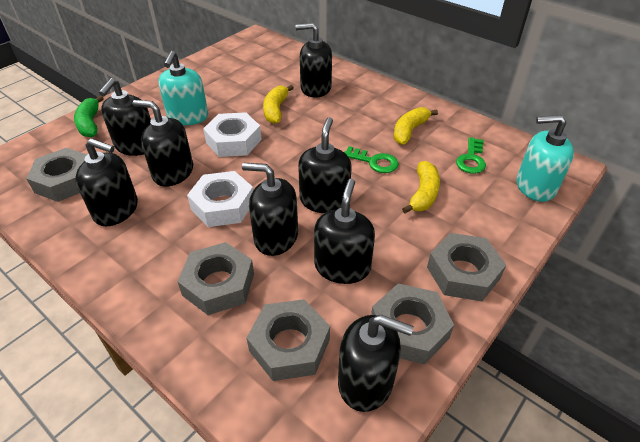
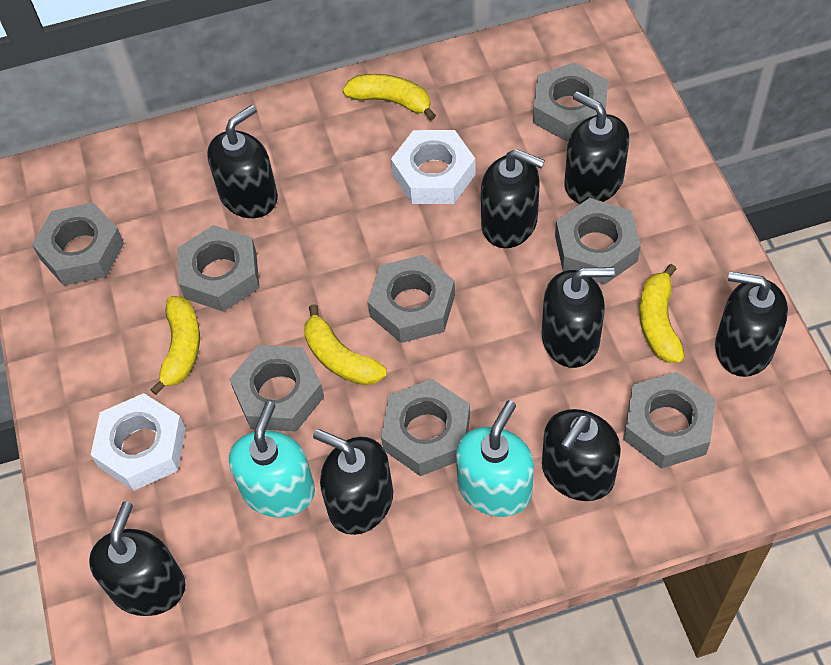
green banana: 1 -> 0
green key: 2 -> 0
grey nut: 5 -> 8
yellow banana: 3 -> 4

